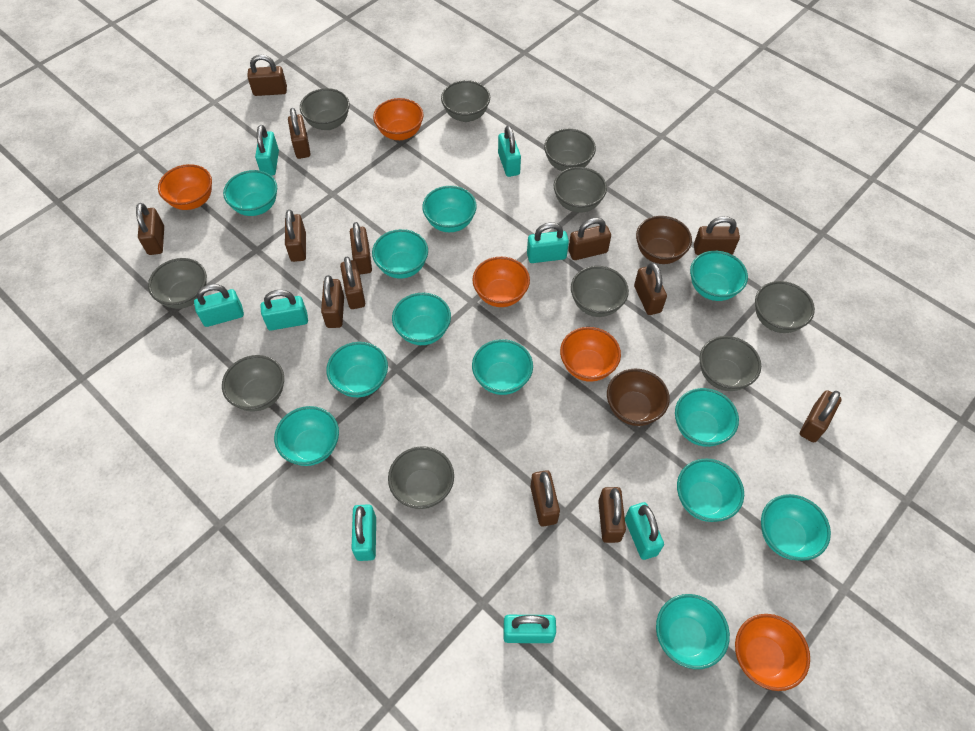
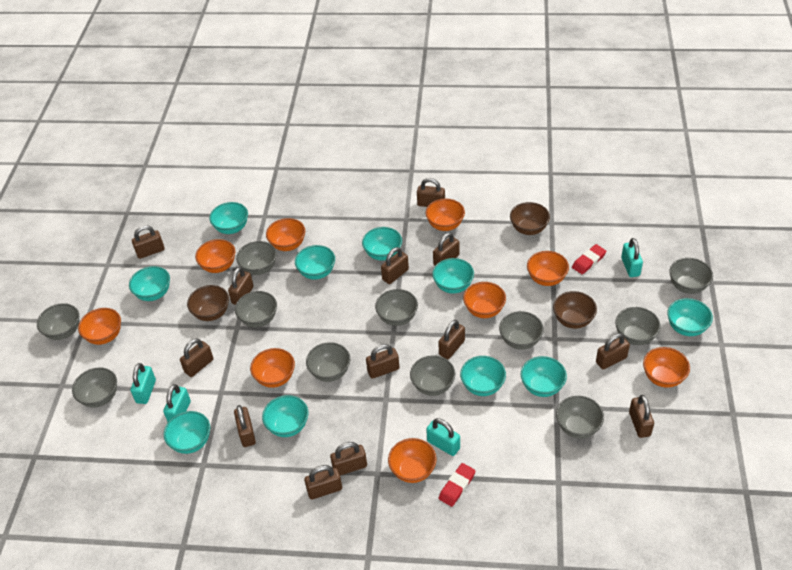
brown bowl: 2 -> 3
grey bowl: 10 -> 11
orange bowl: 5 -> 9
red eraser: 0 -> 2
turquoise bowl: 12 -> 10
turquoise padlock: 8 -> 4

